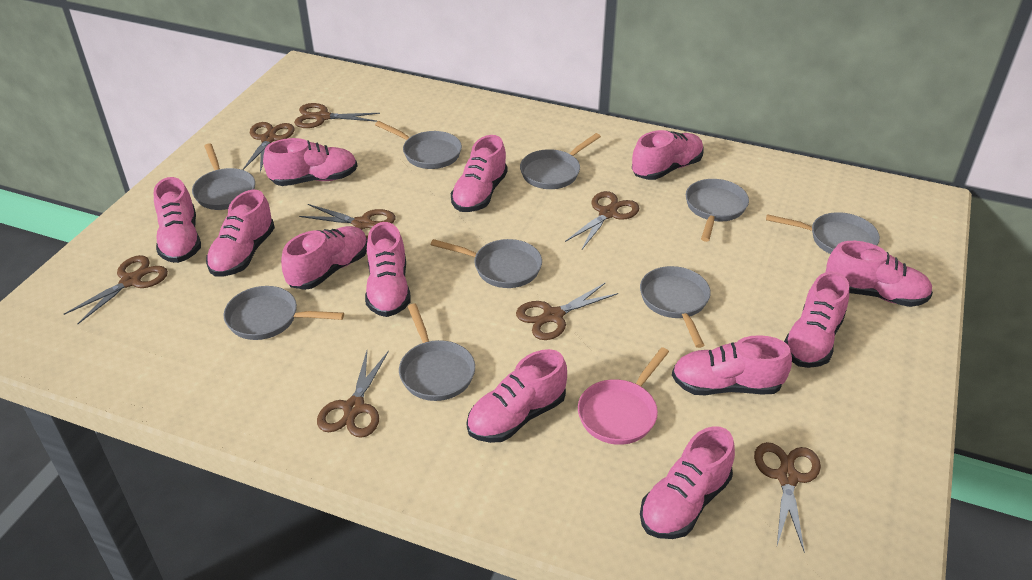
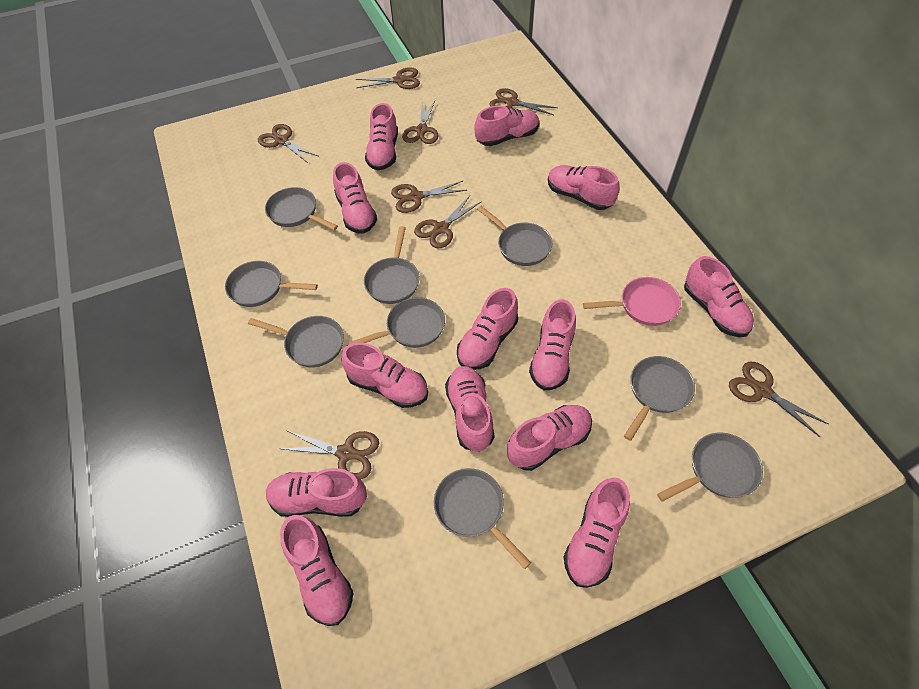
pink shoe: 12 -> 13

